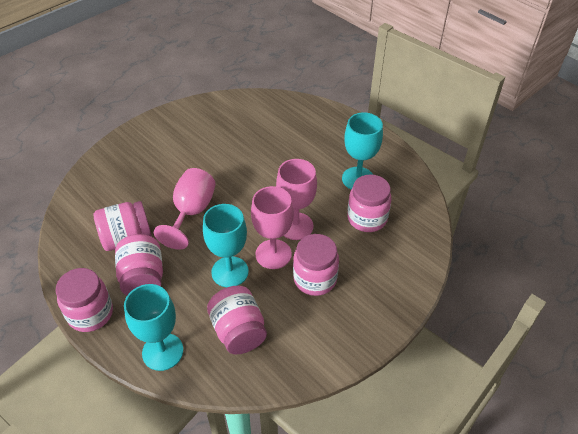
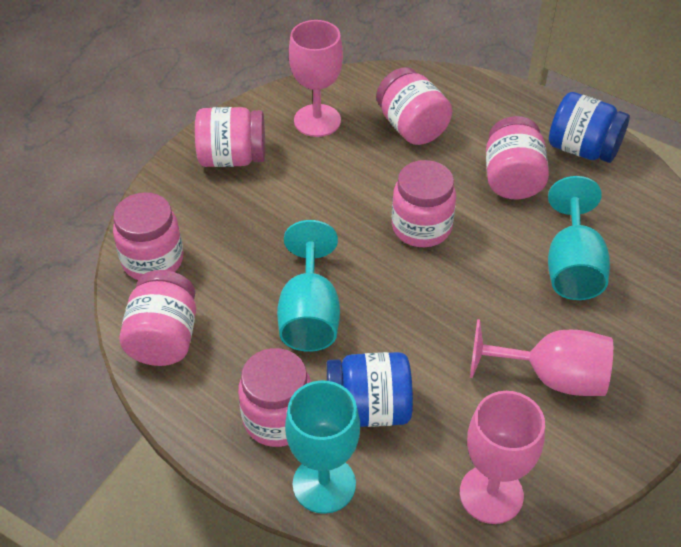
blue jar: 0 -> 2
pink jar: 6 -> 7

